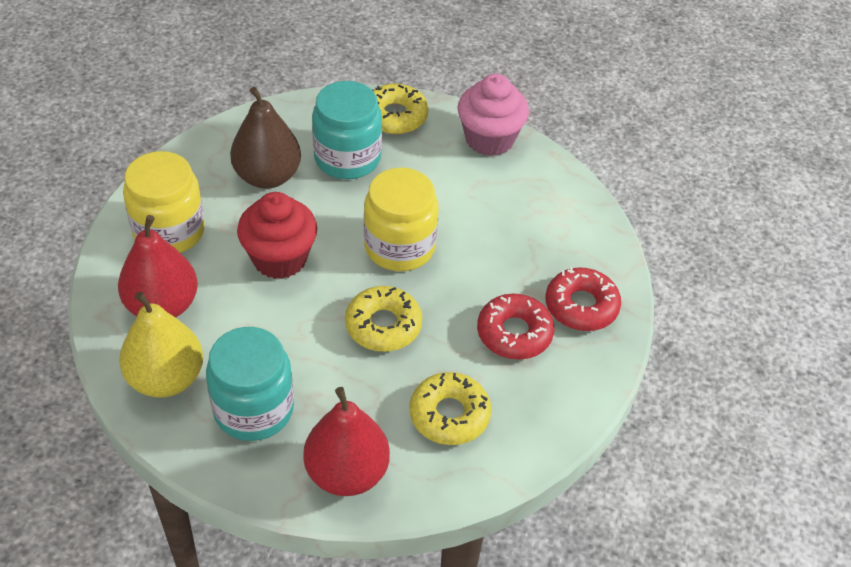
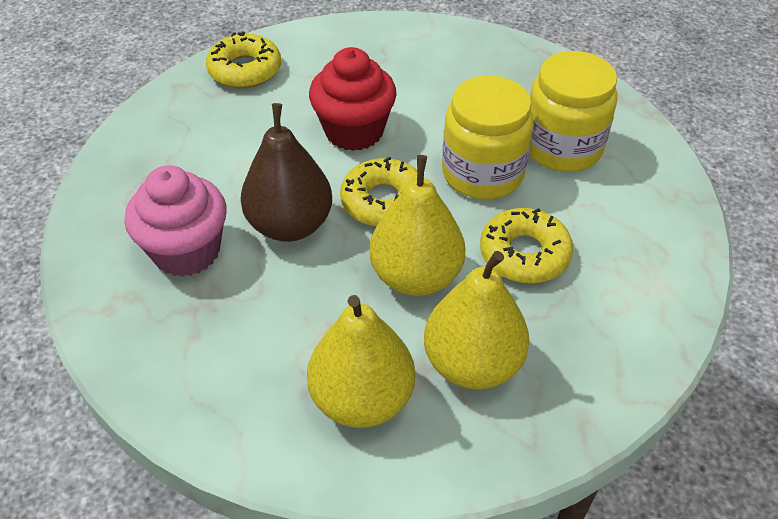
red donut: 2 -> 0
red pear: 2 -> 0
turquoise jar: 2 -> 0
yellow pear: 1 -> 3

